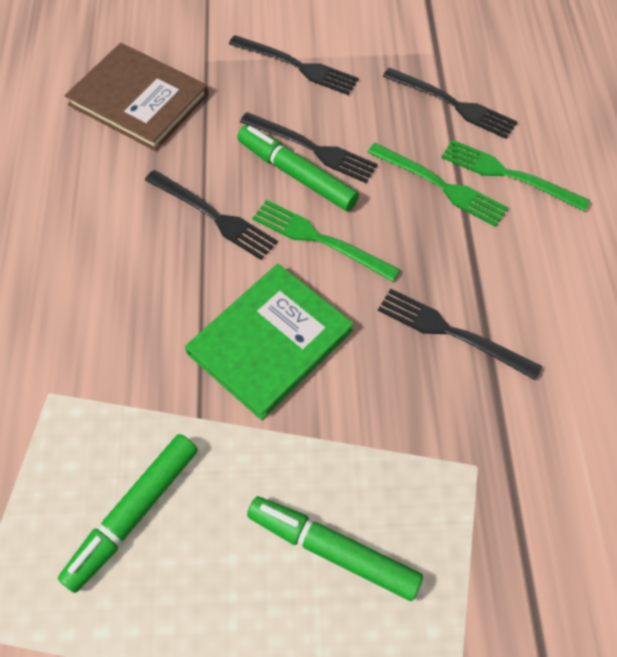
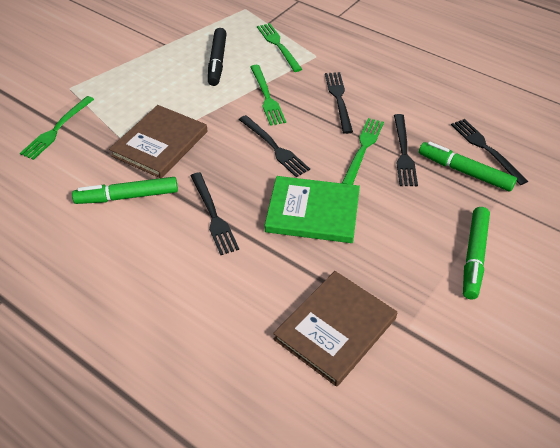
black marker: 0 -> 1
brown book: 1 -> 2
green fork: 3 -> 4

